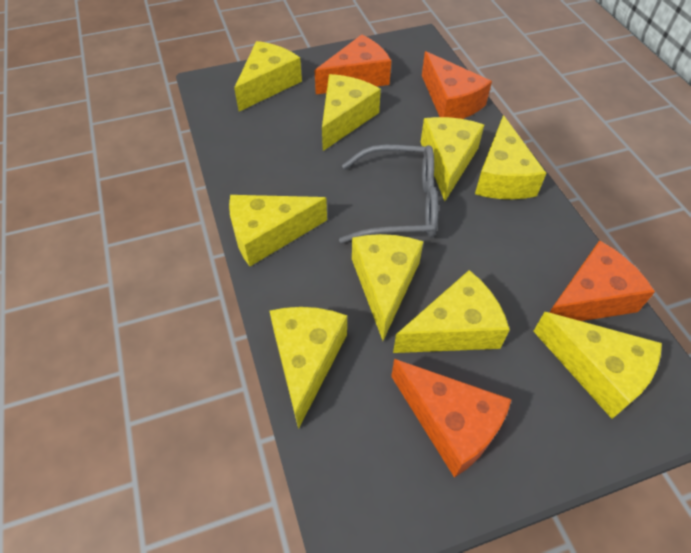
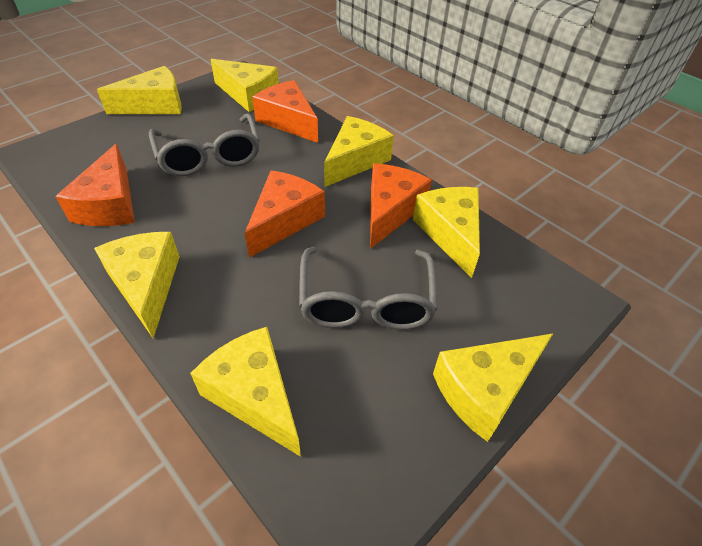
grey glasses: 1 -> 2
yellow cheese: 9 -> 7

